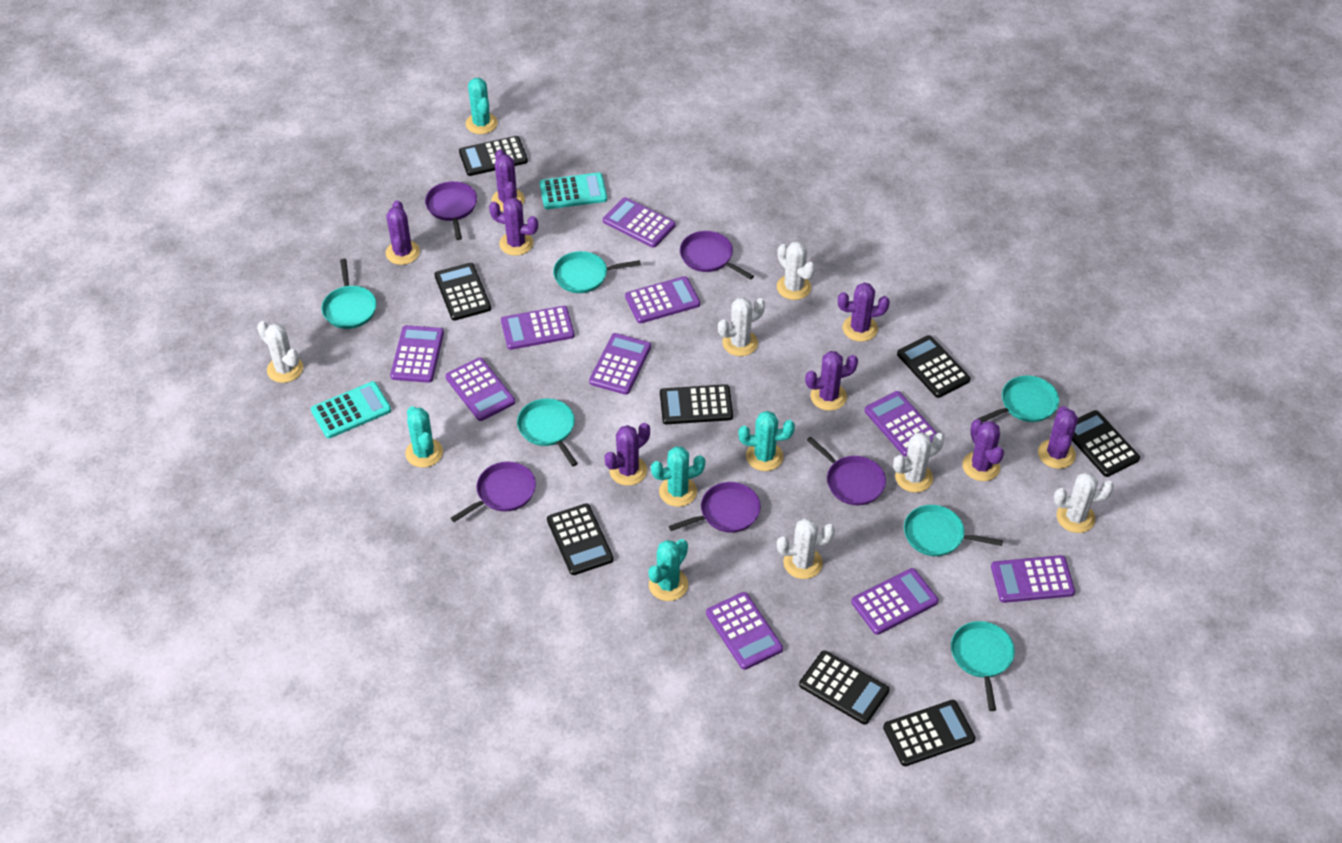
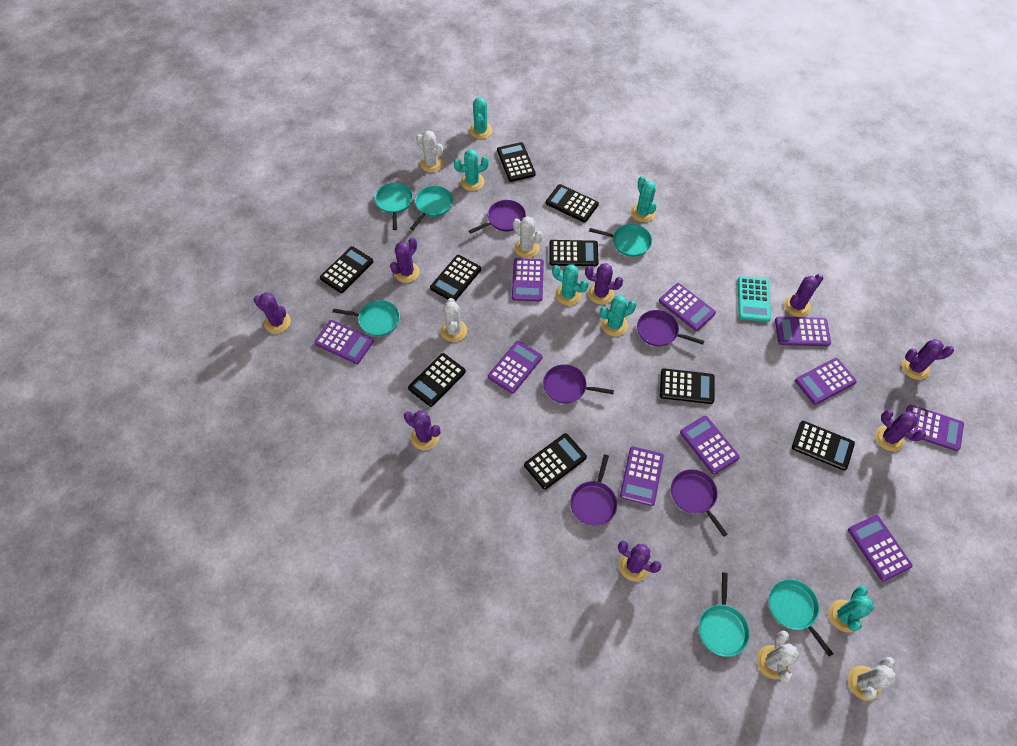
black calculator: 8 -> 9
turquoise cactus: 5 -> 6
turquoise calculator: 2 -> 1
white cactus: 6 -> 5

